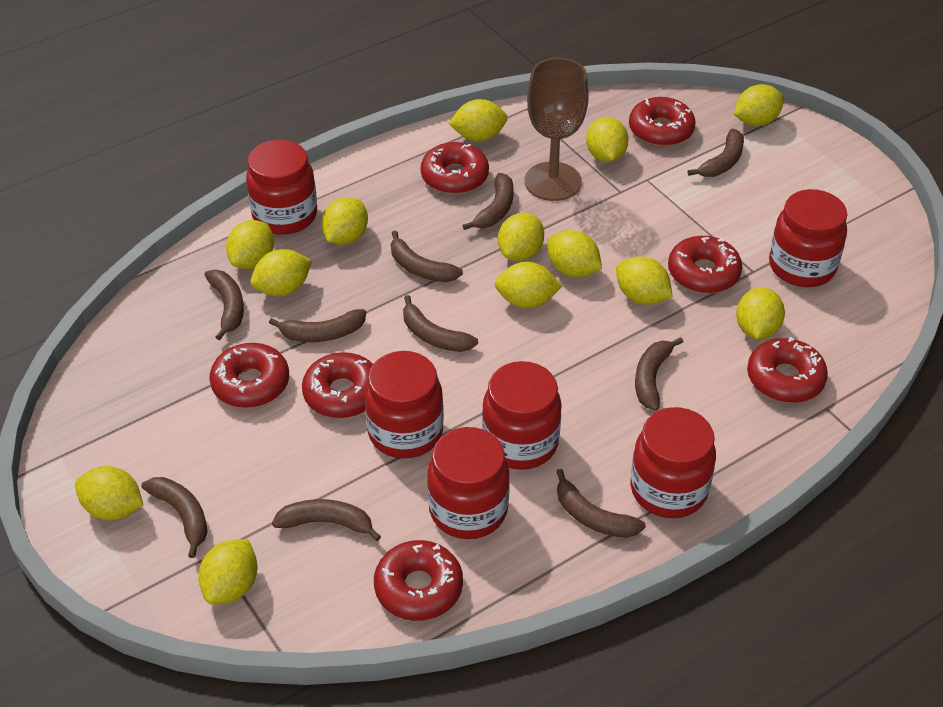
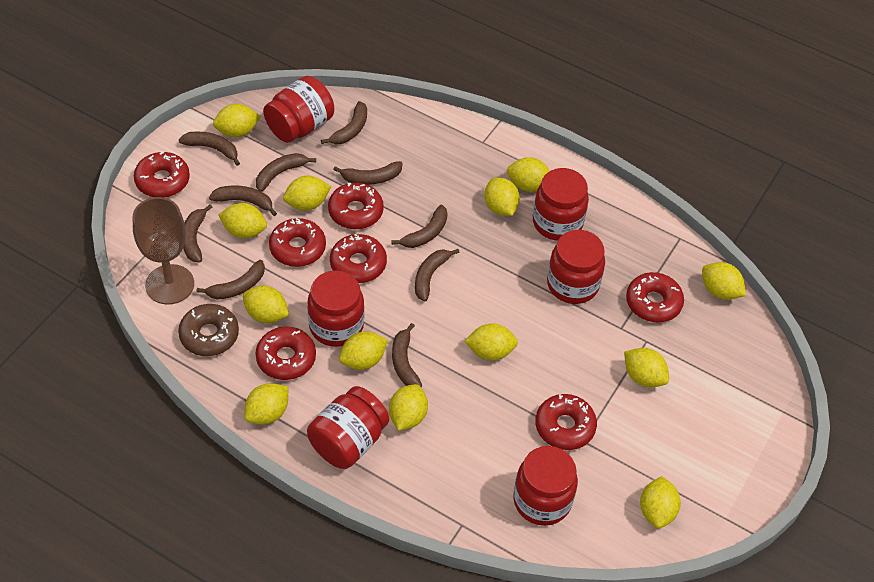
brown donut: 0 -> 1

